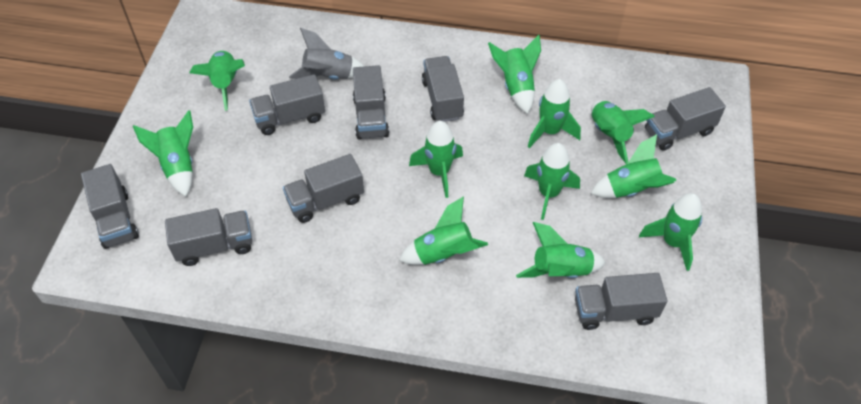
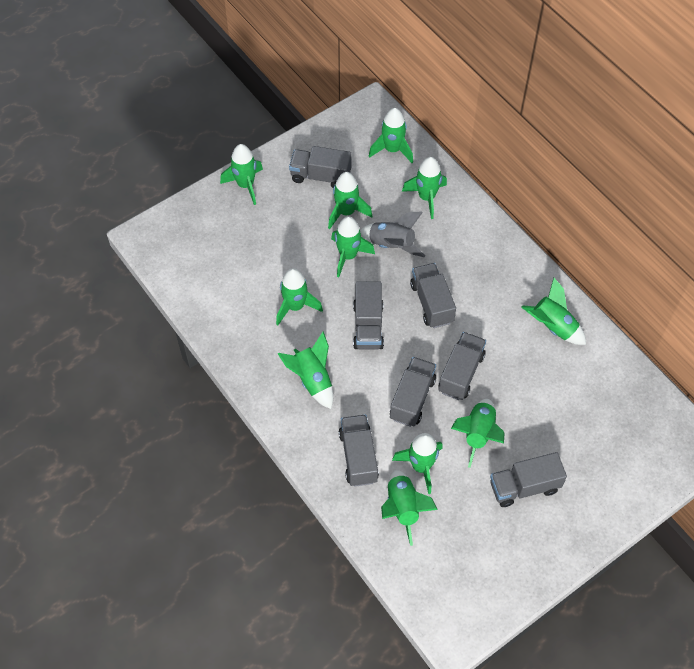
grey truck: 8 -> 7

